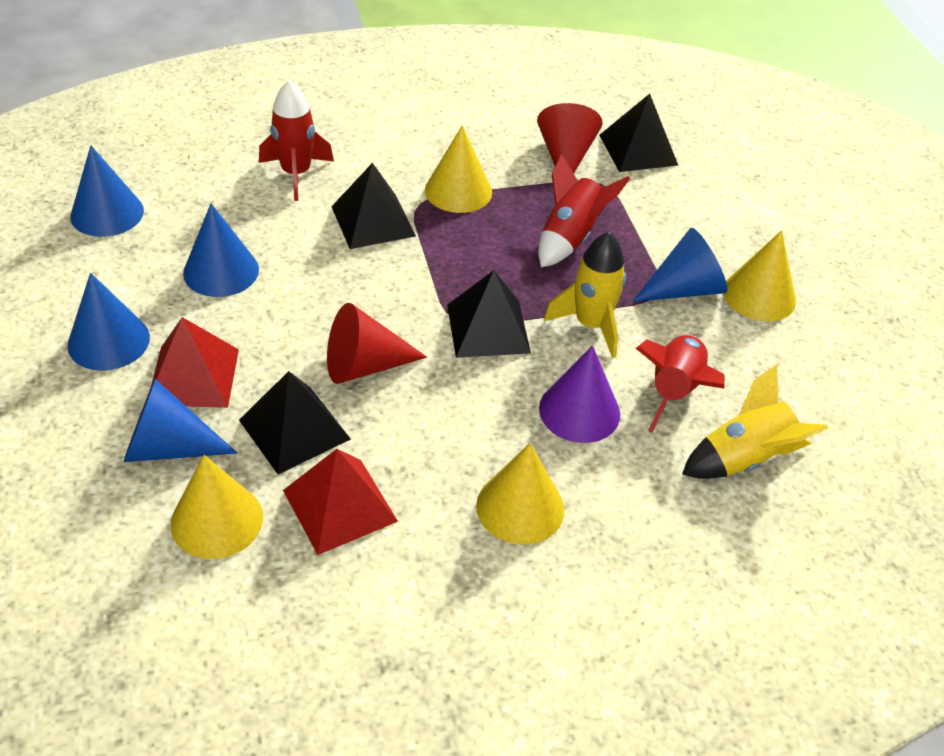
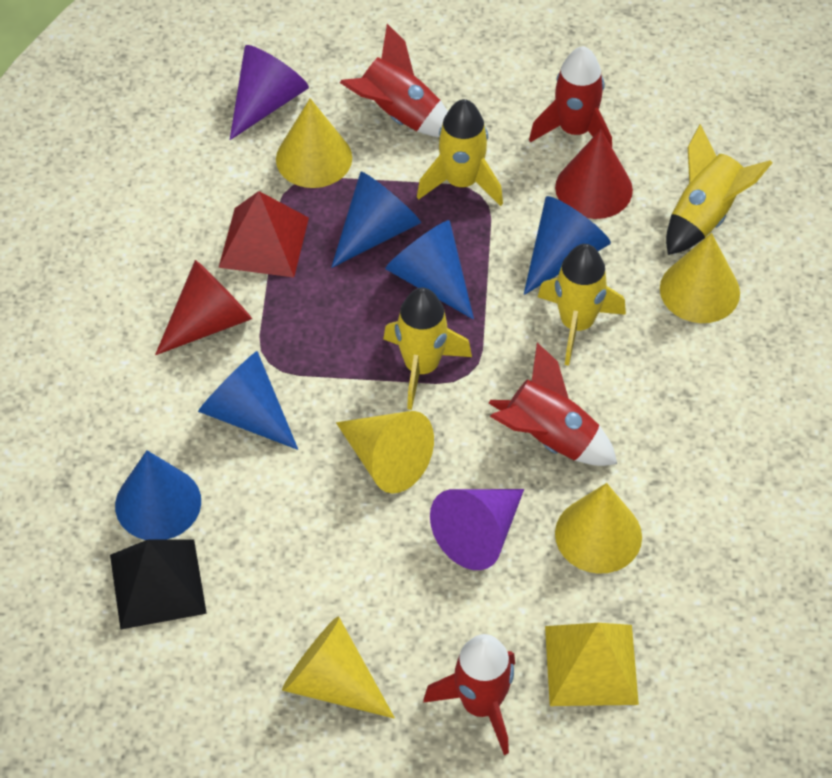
black pyramid: 4 -> 1
purple cone: 1 -> 2
red pyramid: 2 -> 1
red rocket: 3 -> 4
yellow cone: 4 -> 5
yellow pyramid: 0 -> 1
yellow rocket: 2 -> 4

